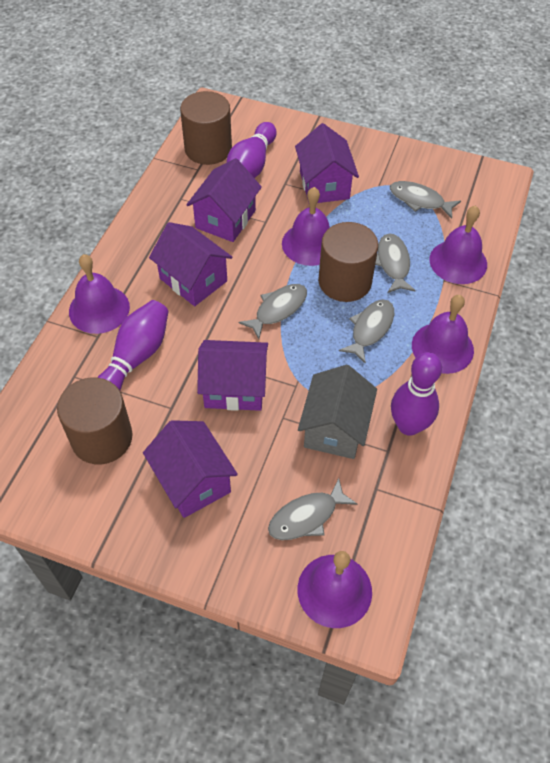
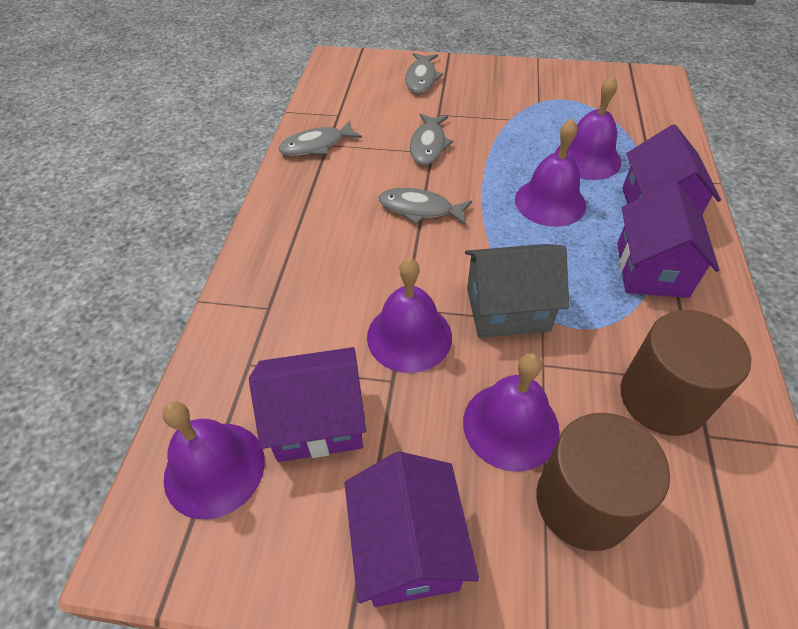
brown cylinder: 3 -> 2
grey fish: 5 -> 4
purple bowling pin: 3 -> 0
purple house: 5 -> 4

